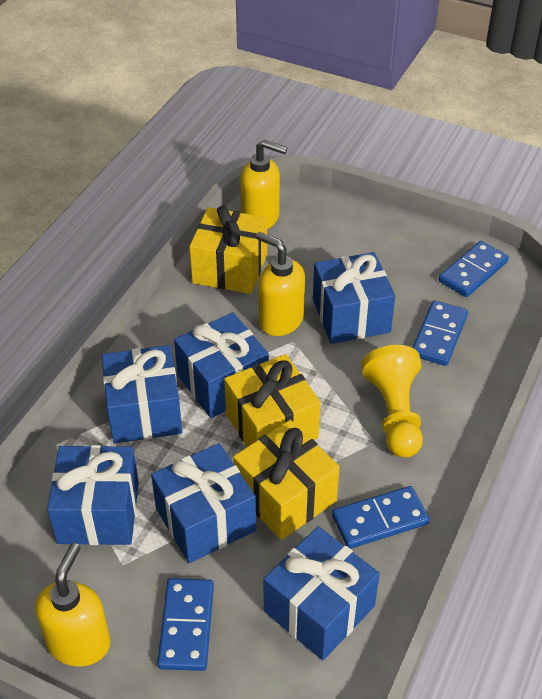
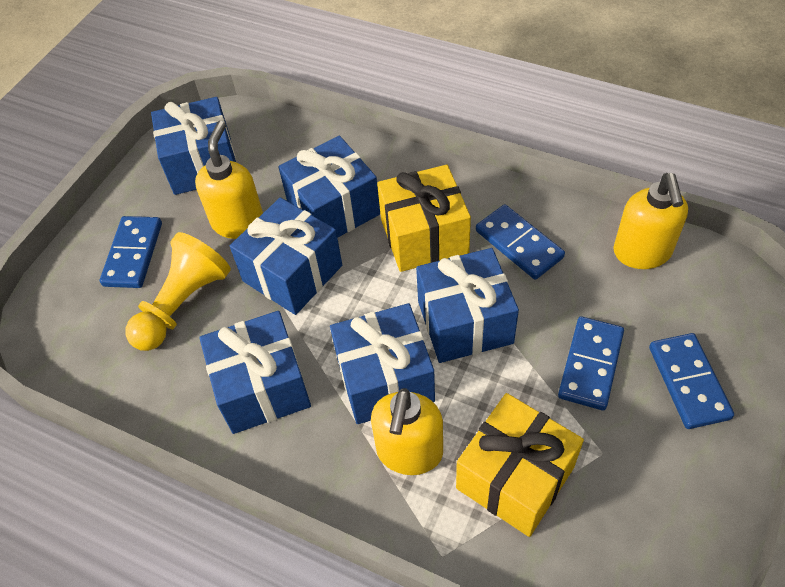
yellow gift: 3 -> 2

